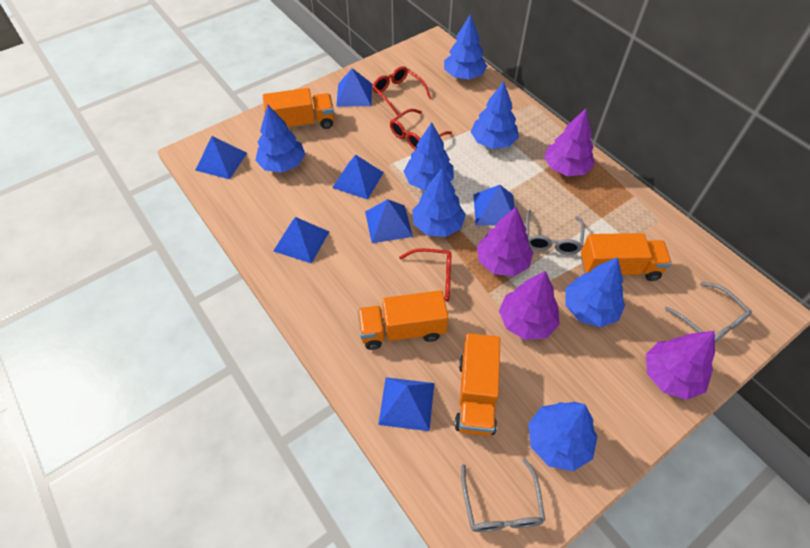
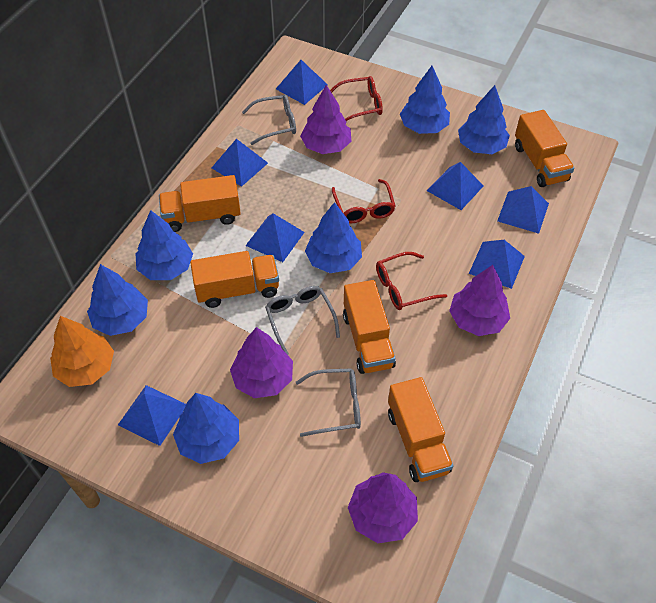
blue tree: 7 -> 6
orange tree: 0 -> 1
orange truck: 4 -> 5

